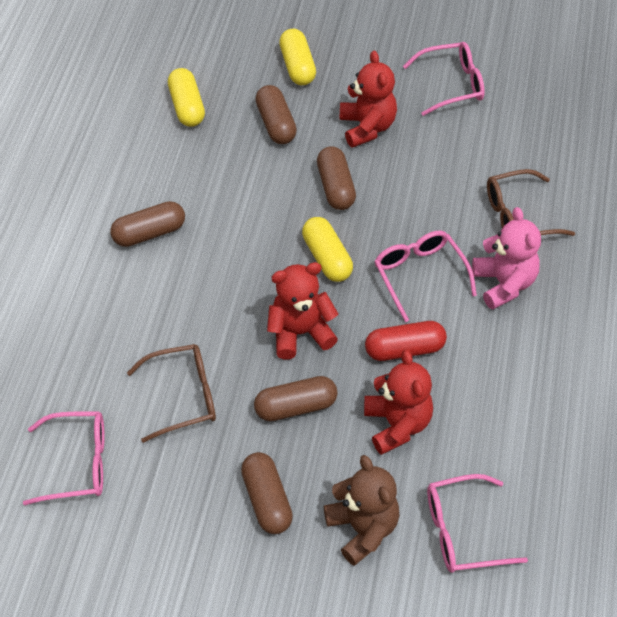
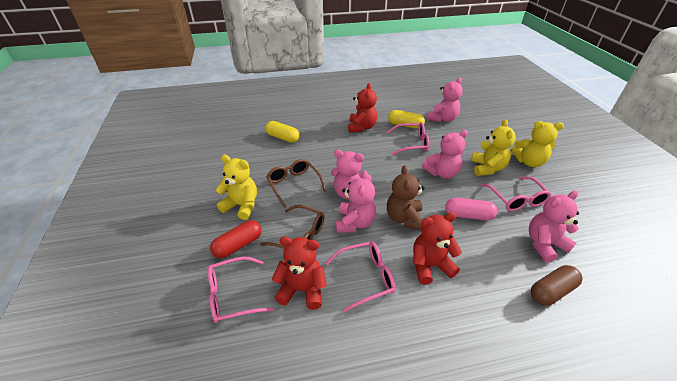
brown capsule: 5 -> 1
pink capsule: 0 -> 1
pink teddy bear: 1 -> 5
yellow capsule: 3 -> 2
yellow teddy bear: 0 -> 3

